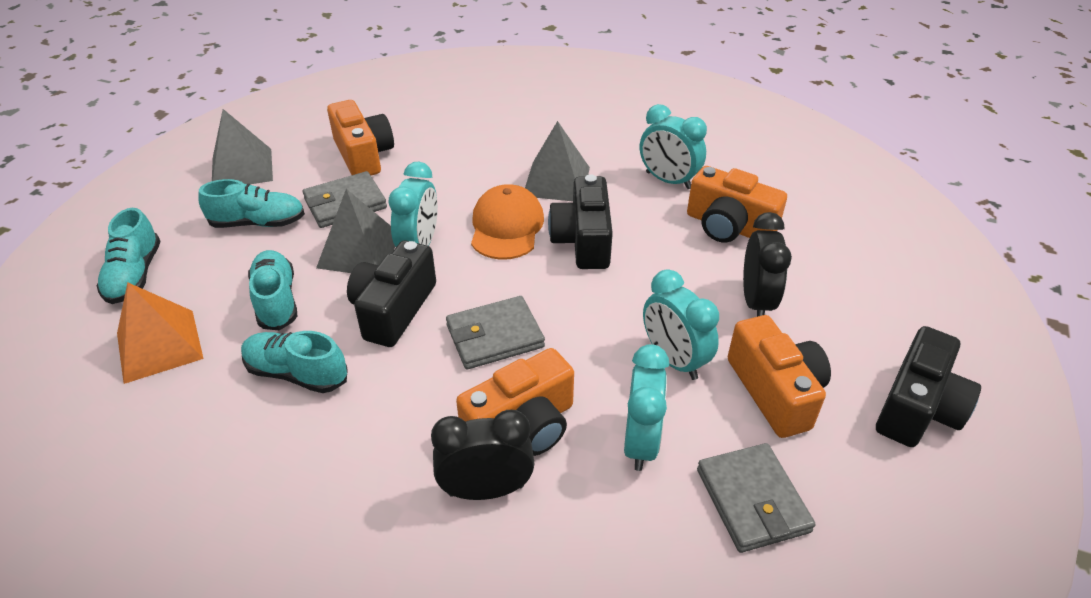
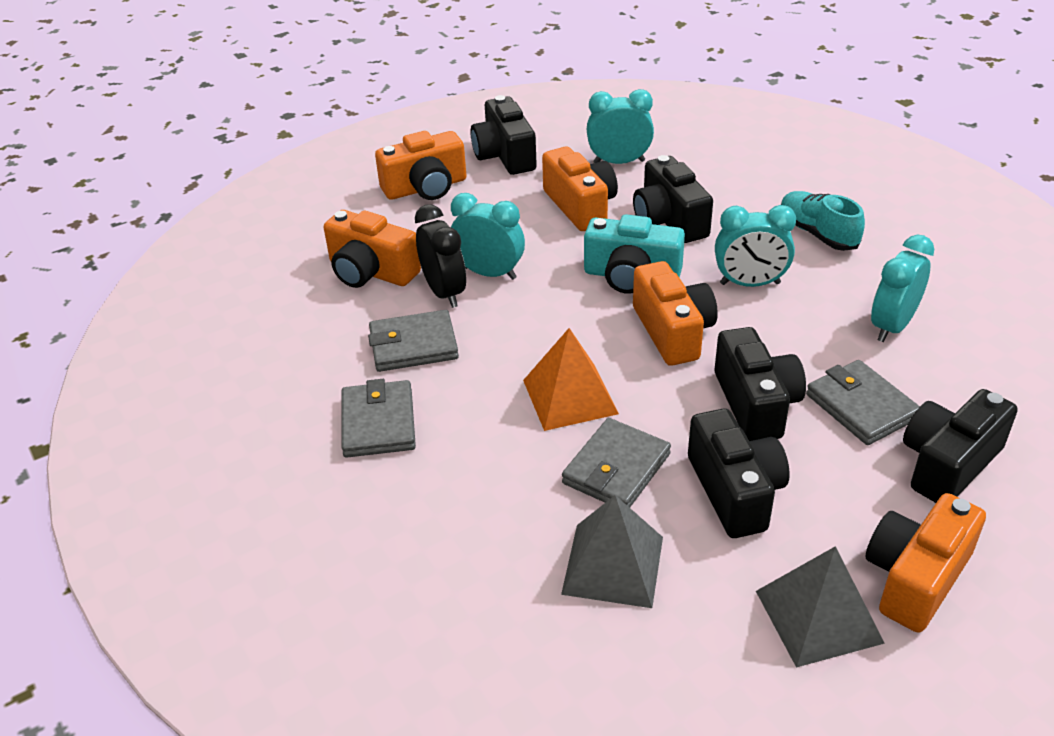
black camera: 3 -> 5
black clock: 2 -> 1
grey pyramid: 3 -> 2
grey wallet: 3 -> 4
orange camera: 4 -> 5
orange cap: 1 -> 0
turquoise camera: 0 -> 1
turquoise shoe: 4 -> 1

